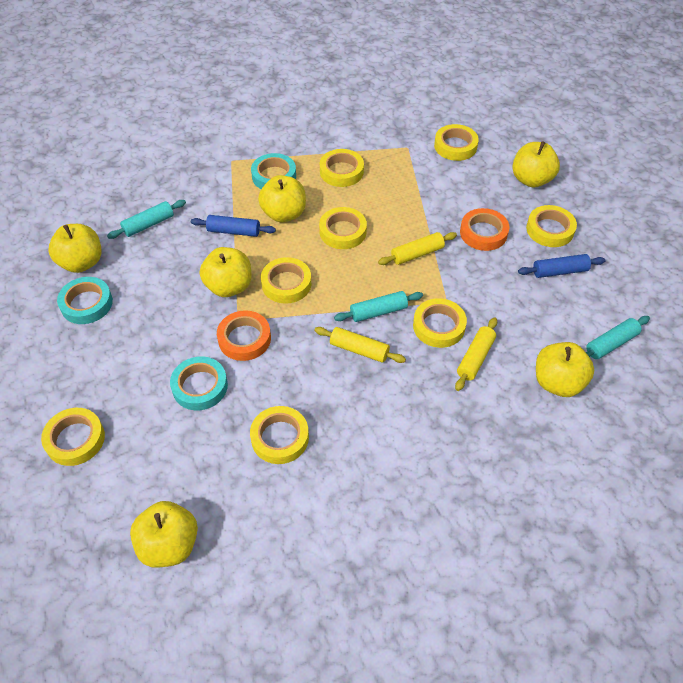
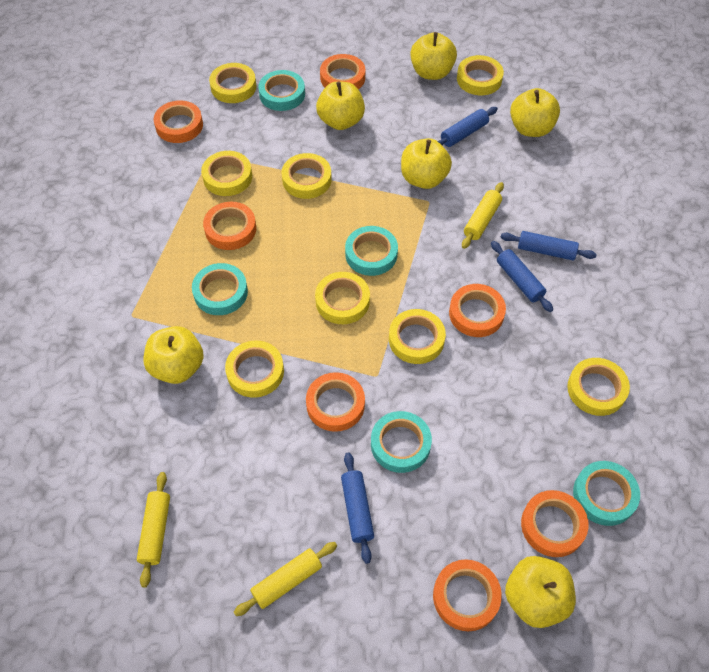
blue rolling pin: 2 -> 4
orange tape: 2 -> 7
turquoise rolling pin: 3 -> 0
turquoise tape: 3 -> 5

